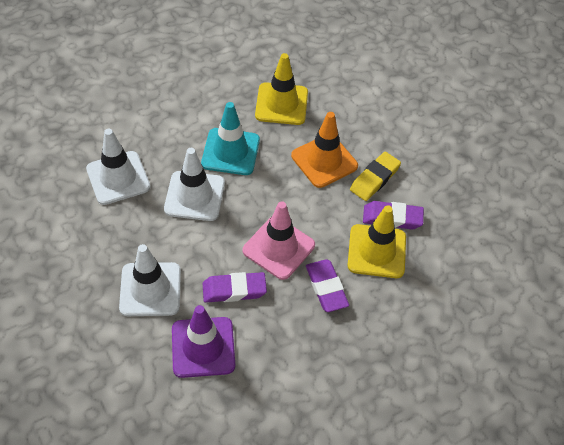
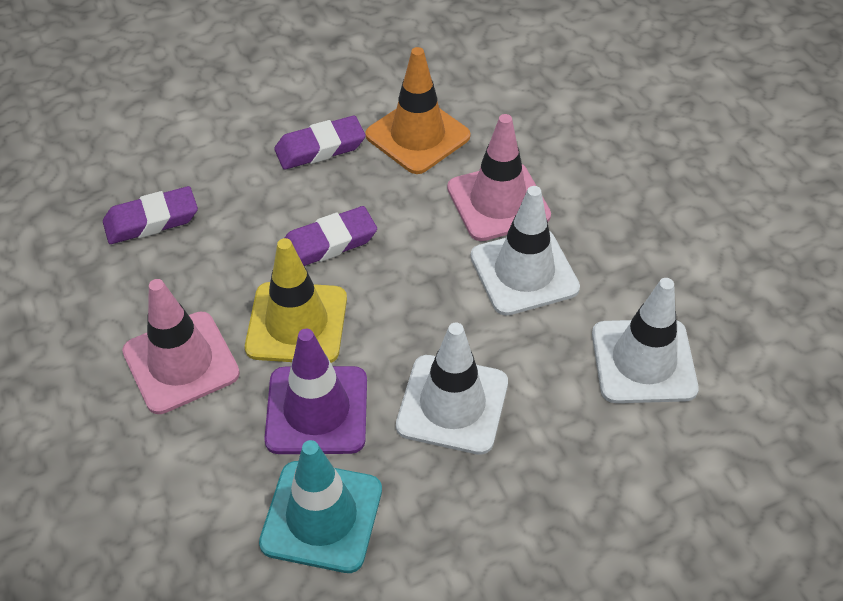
pink traffic cone: 1 -> 2
yellow eraser: 1 -> 0
yellow traffic cone: 2 -> 1

